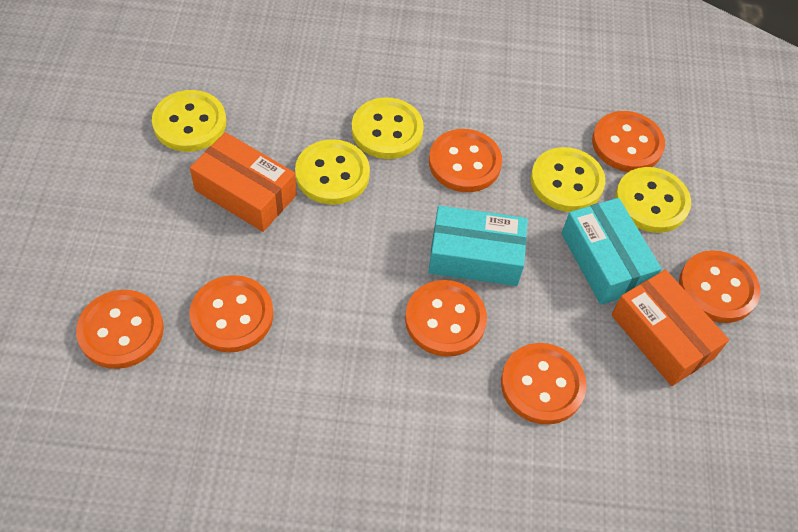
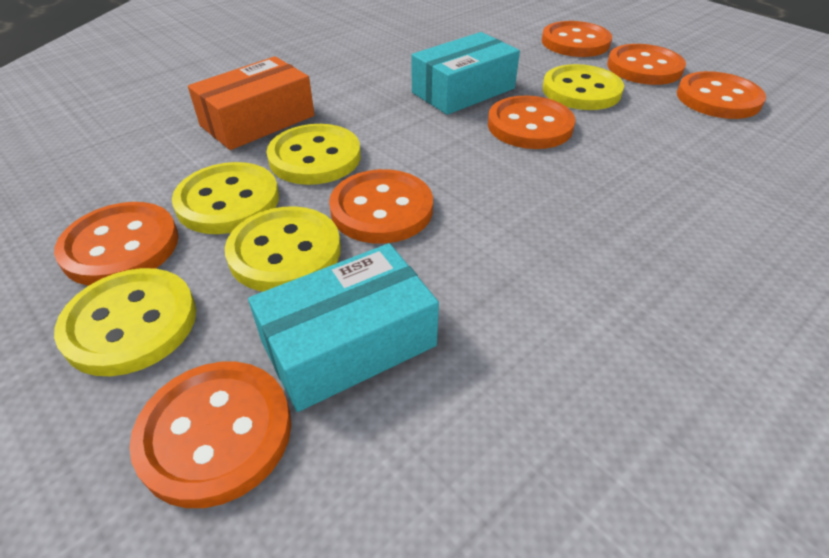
orange box: 2 -> 1

